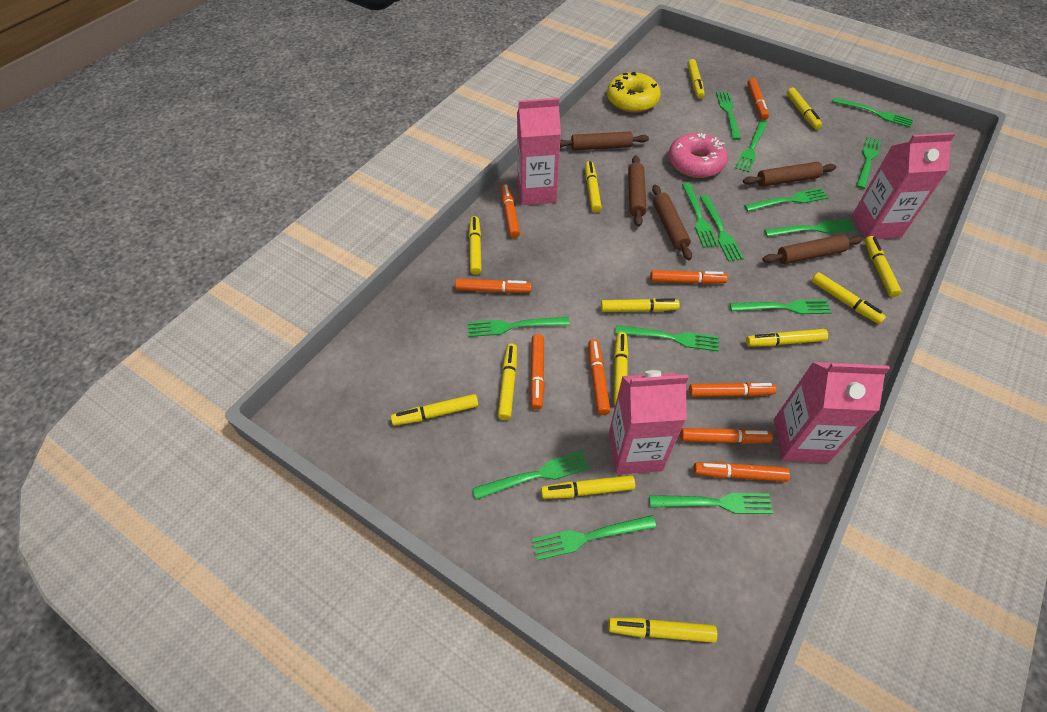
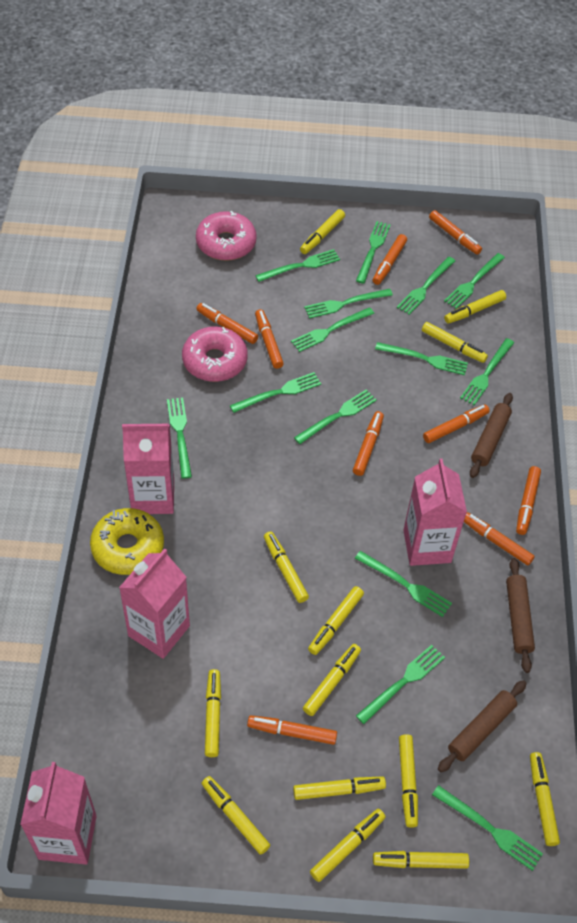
brown rolling pin: 5 -> 3
pink donut: 1 -> 2

